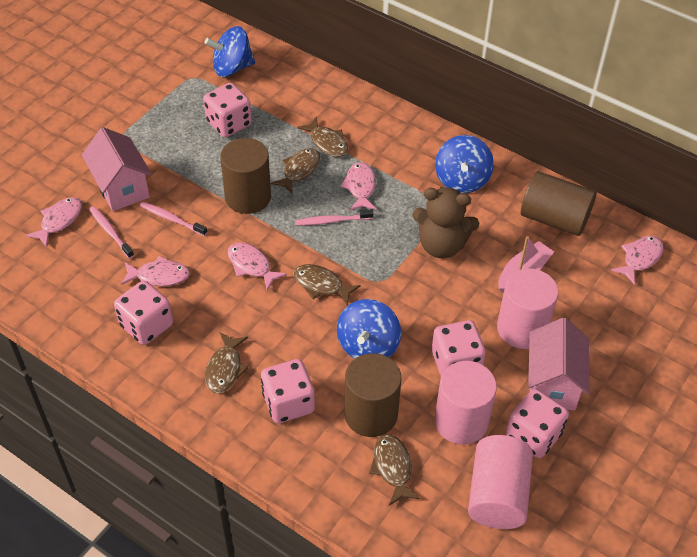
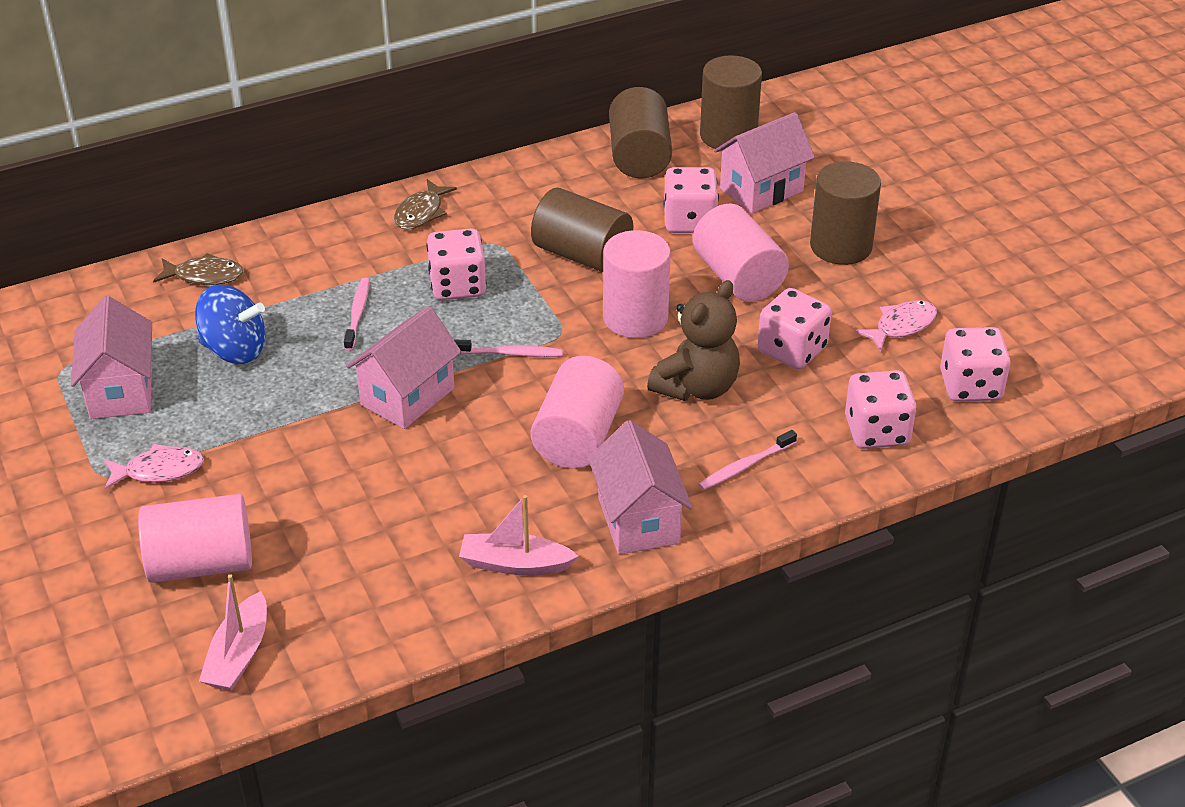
blue spinning top: 3 -> 1
brown cylinder: 3 -> 4
brown fish: 5 -> 2
pink boat: 1 -> 2
pink cylinder: 3 -> 4
pink fish: 5 -> 2
pink house: 2 -> 4

